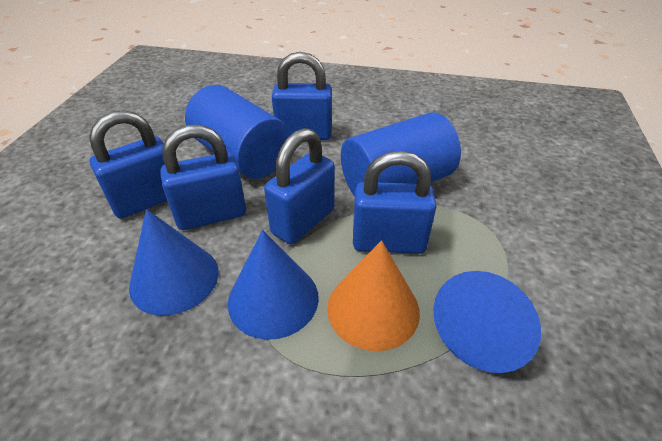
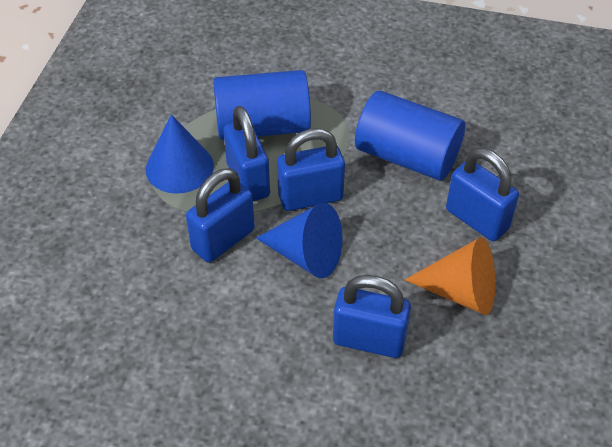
blue cone: 3 -> 2

